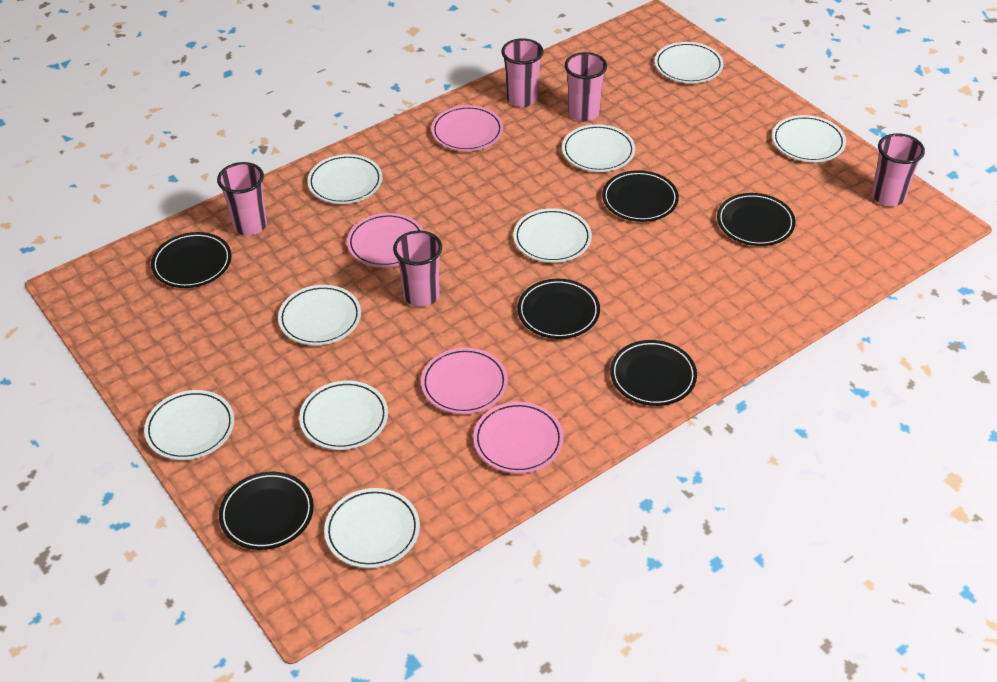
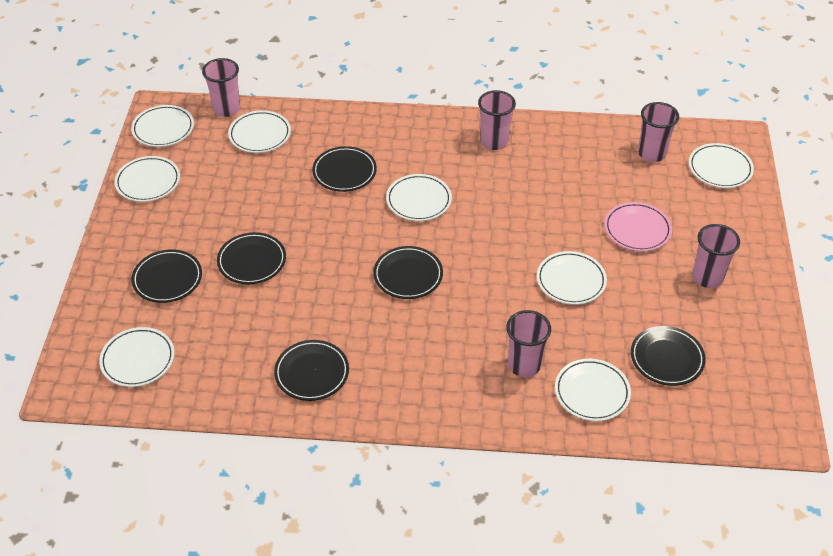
pink plate: 4 -> 1
white plate: 9 -> 8

